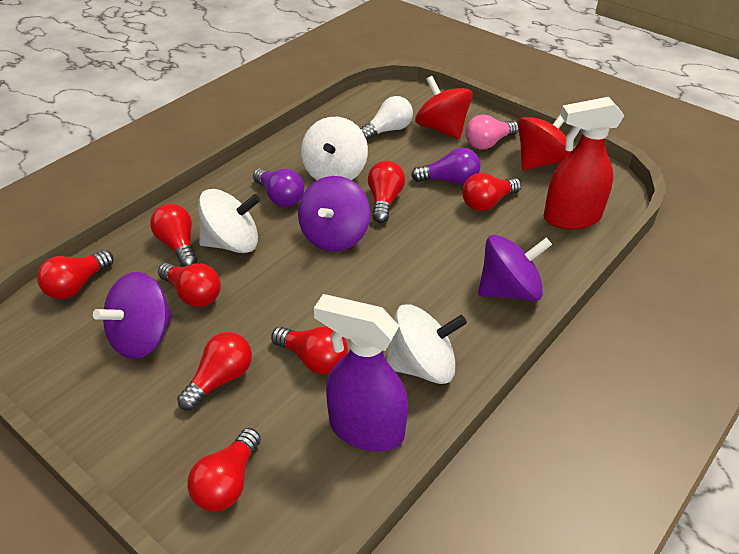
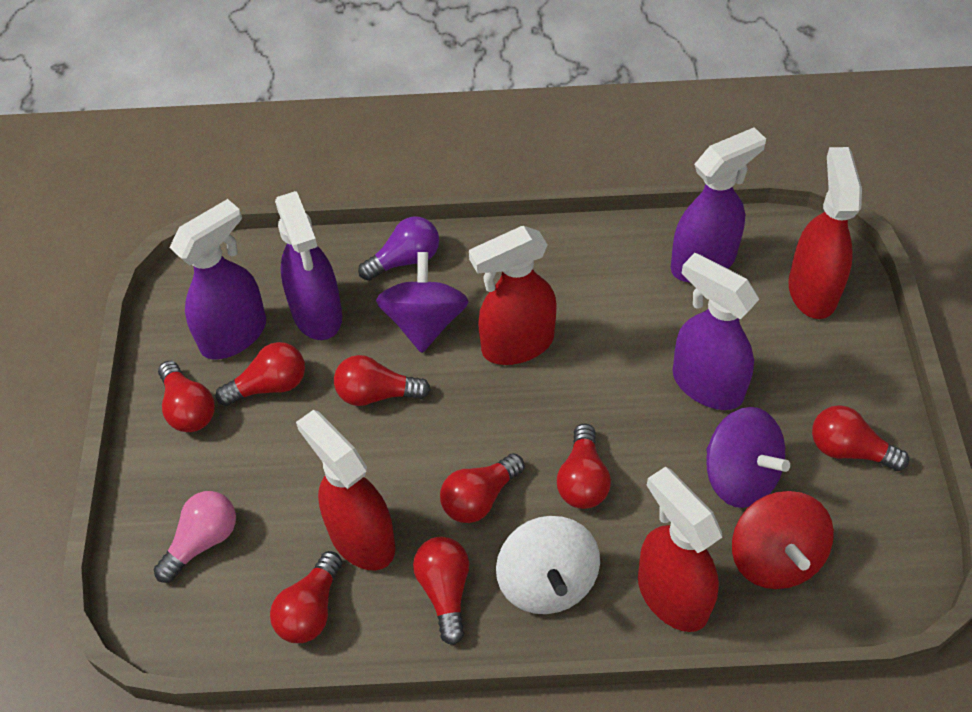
purple light bulb: 2 -> 1
purple spinning top: 3 -> 2
purple spray bottle: 1 -> 4
red spinning top: 2 -> 1
red spray bottle: 1 -> 4
white light bulb: 1 -> 0
white spinning top: 3 -> 1

